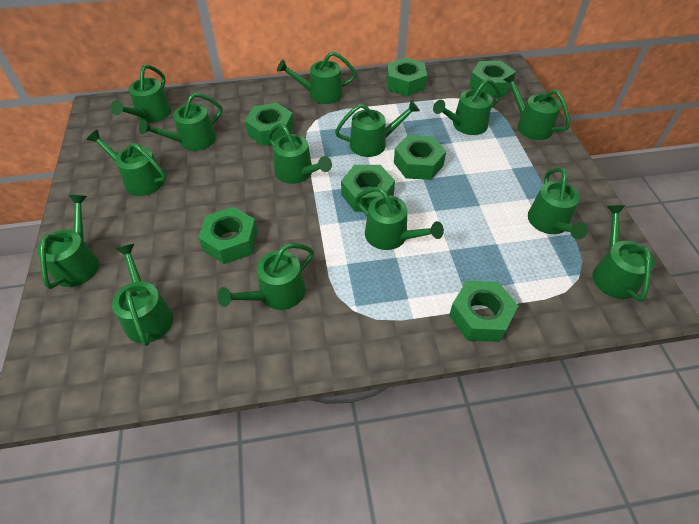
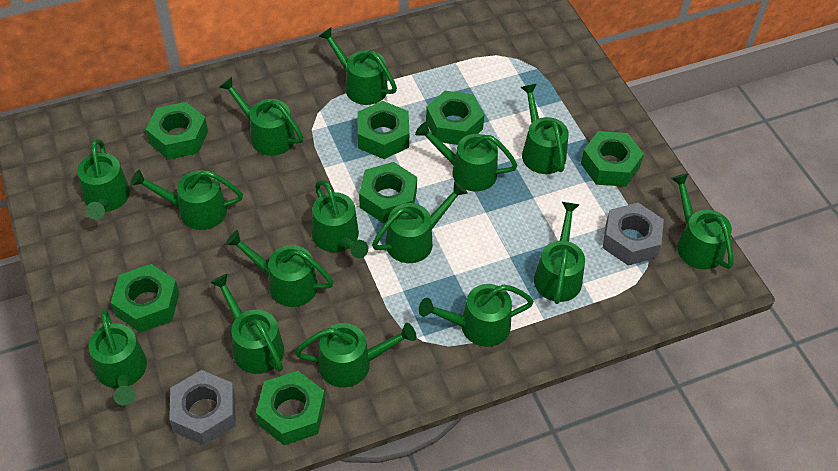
green watering can: 14 -> 15
grey nut: 0 -> 2

